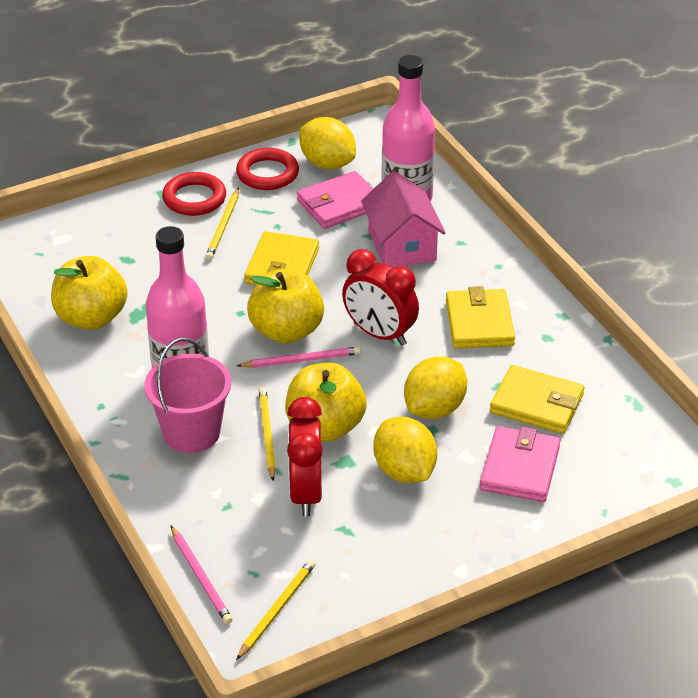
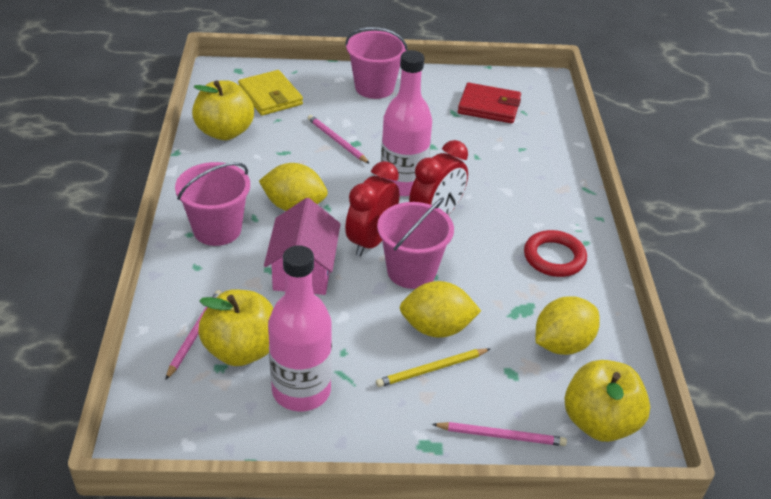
pink bucket: 1 -> 3
pink pencil: 2 -> 3
pink wallet: 2 -> 0
red ring: 2 -> 1
red wallet: 0 -> 1
yellow pencil: 3 -> 1
yellow wallet: 3 -> 1

